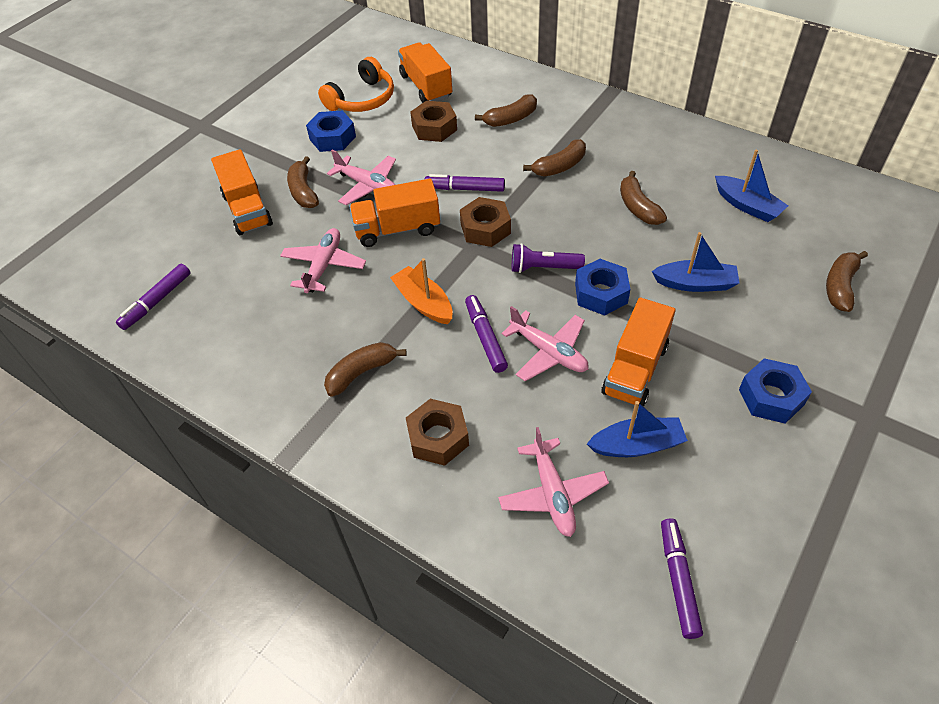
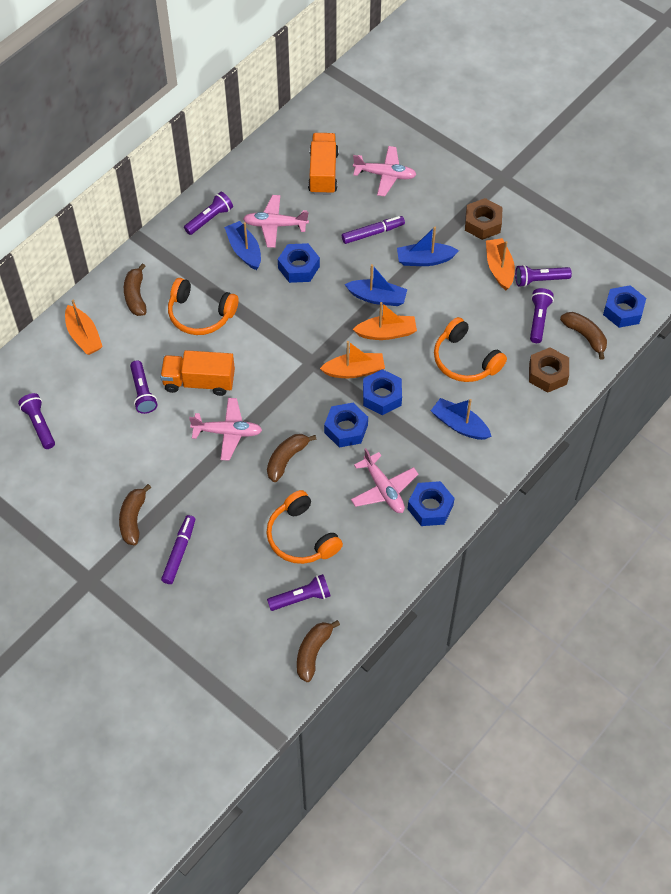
blue boat: 3 -> 4
blue nut: 3 -> 5
brown banana: 6 -> 5
brown nut: 3 -> 2
orange boat: 1 -> 4
orange headphones: 1 -> 3
orange truck: 4 -> 2
purple flashlight: 1 -> 6
purple marker: 4 -> 2

